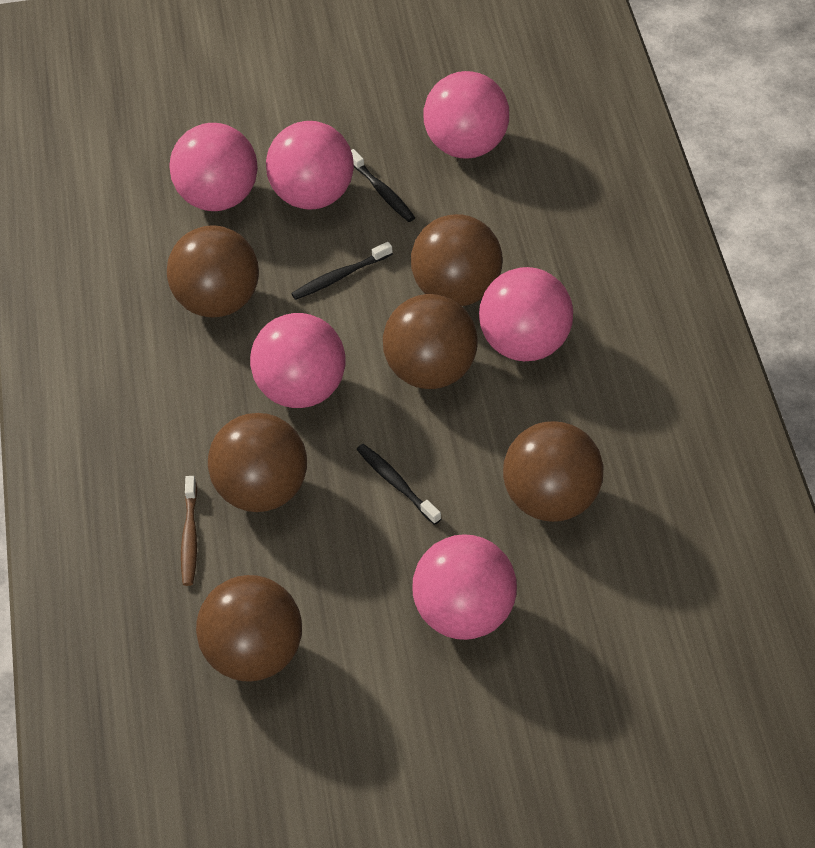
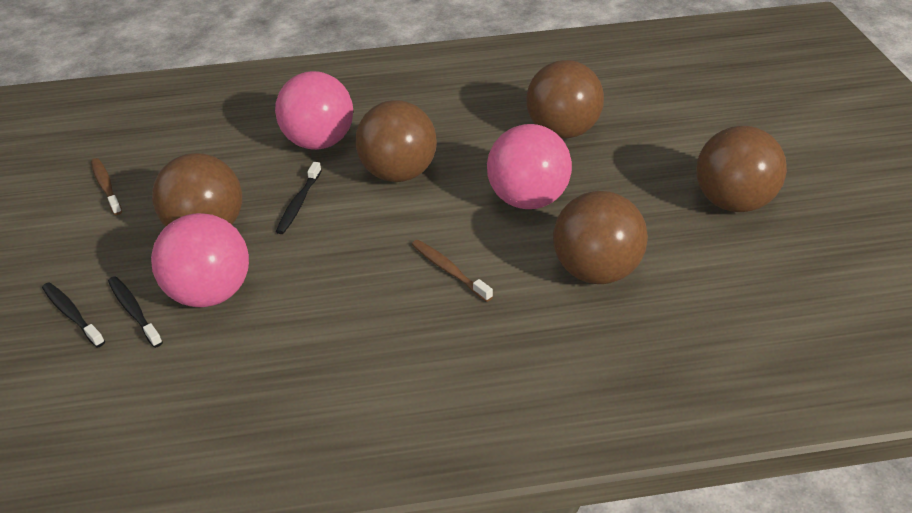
brown ball: 6 -> 5
brown toothbrush: 1 -> 2
pink ball: 6 -> 3

